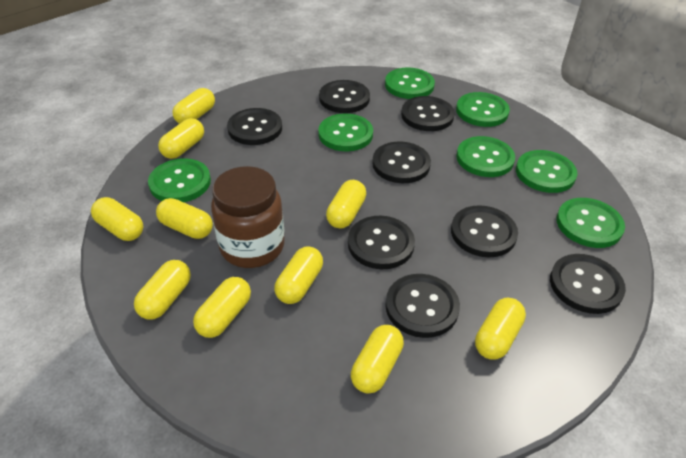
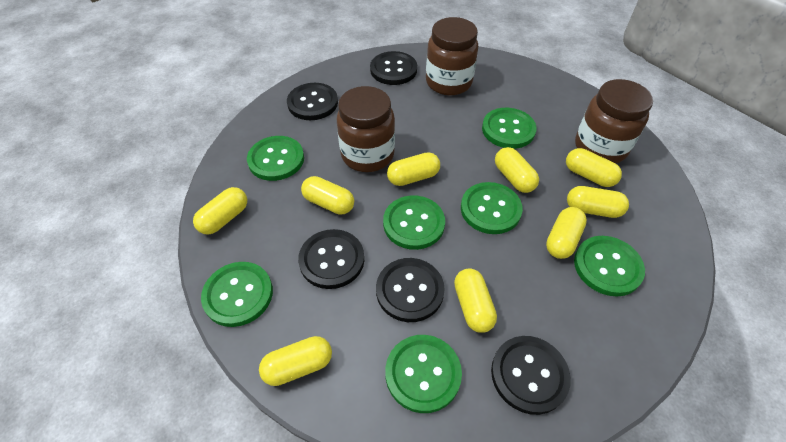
black button: 8 -> 5
brown jar: 1 -> 3
yellow capsule: 10 -> 9

